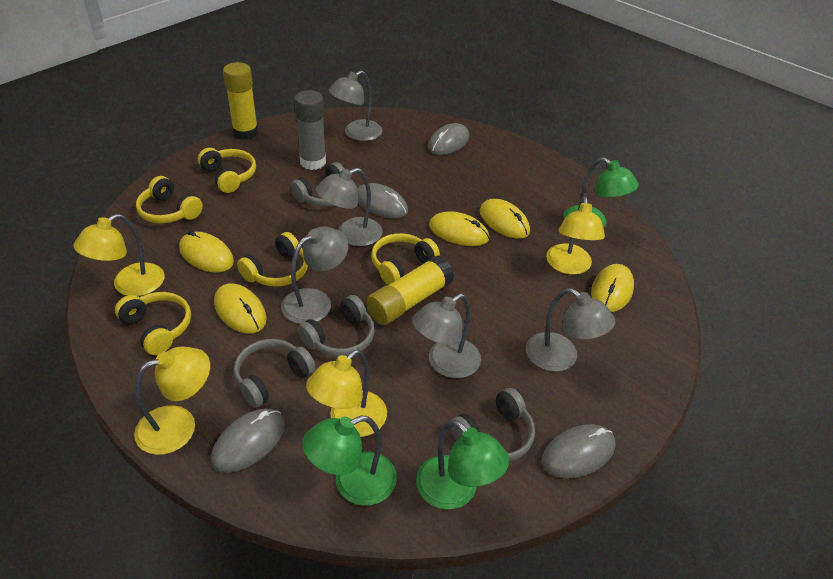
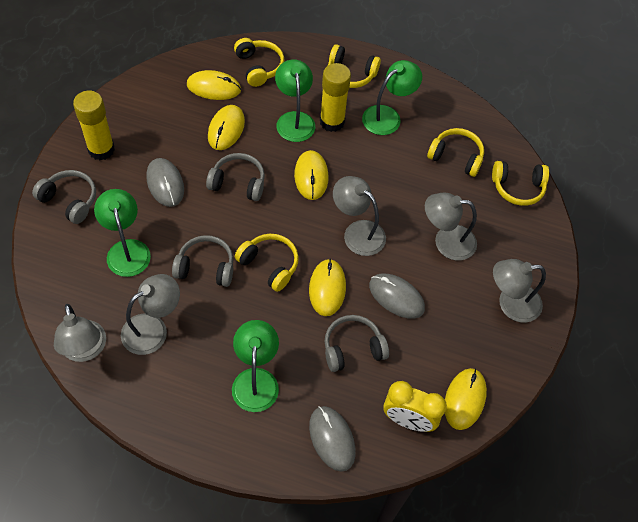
green lamp: 3 -> 4
grey glue stick: 1 -> 0
grey mouse: 4 -> 3
yellow clock: 0 -> 1
yellow lamp: 4 -> 0

